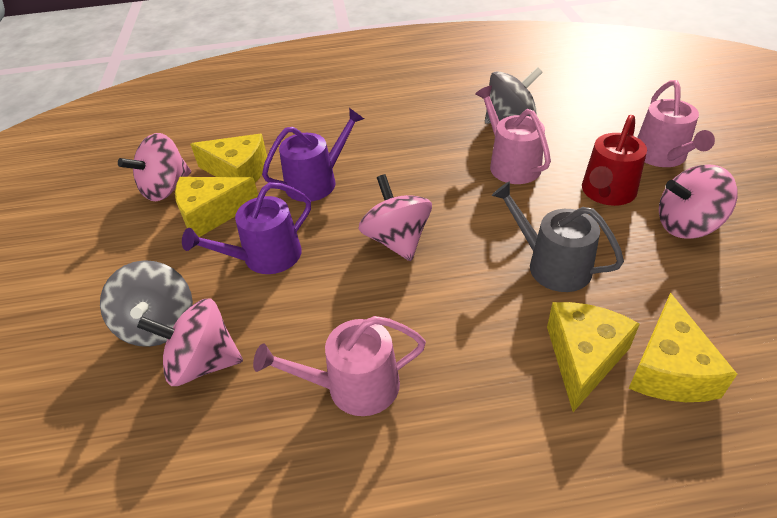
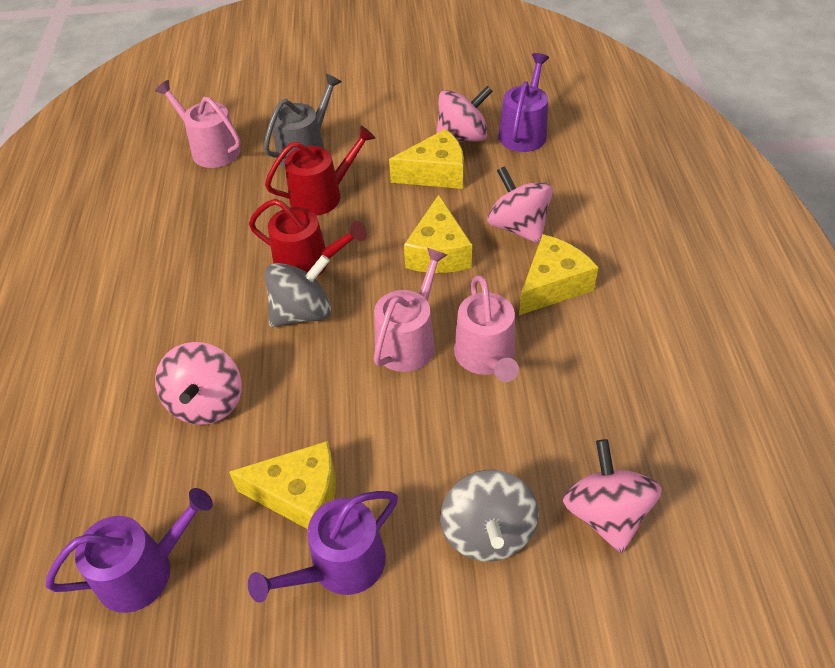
purple watering can: 2 -> 3
red watering can: 1 -> 2

